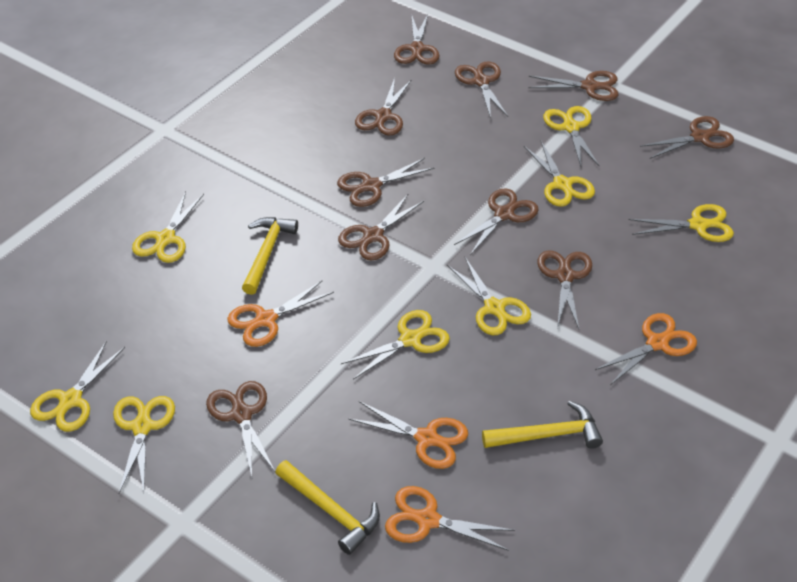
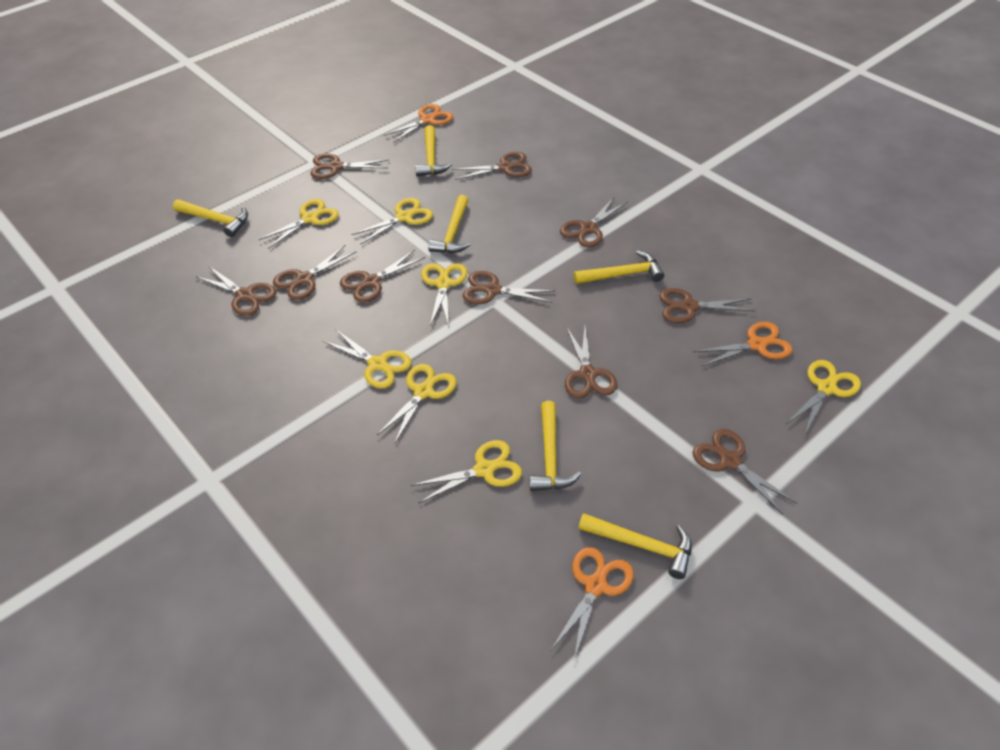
orange scissors: 4 -> 3
yellow hammer: 3 -> 6
yellow scissors: 8 -> 7

